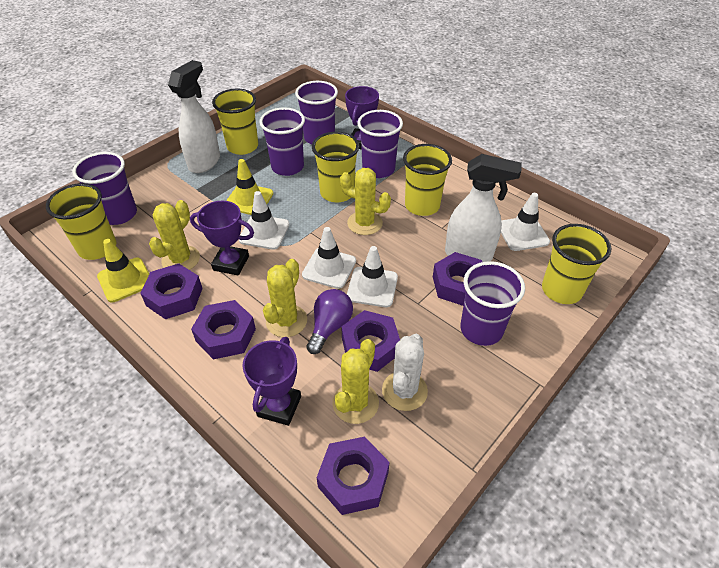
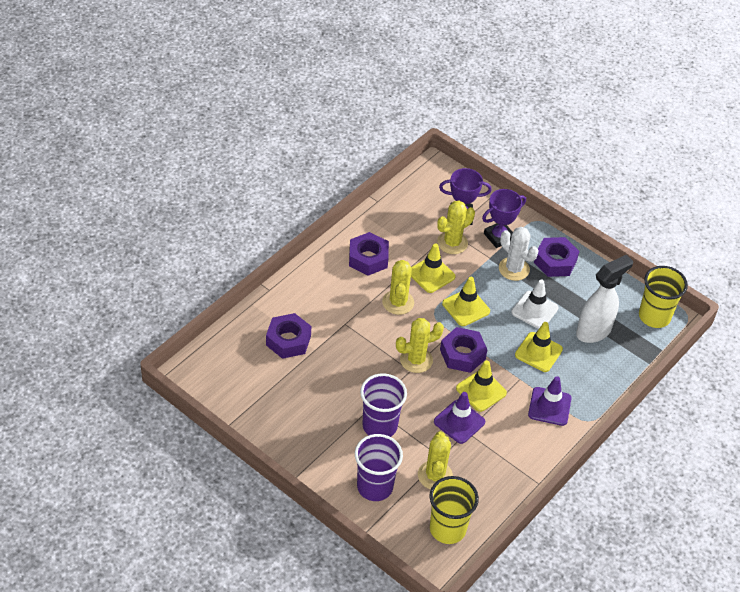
purple cup: 5 -> 2
purple light bulb: 1 -> 0
purple nut: 5 -> 4
purple traffic cone: 0 -> 2
purple trophy: 3 -> 2
white spray bottle: 2 -> 1
white traffic cone: 4 -> 1
yellow cup: 5 -> 2
yellow traffic cone: 2 -> 4

